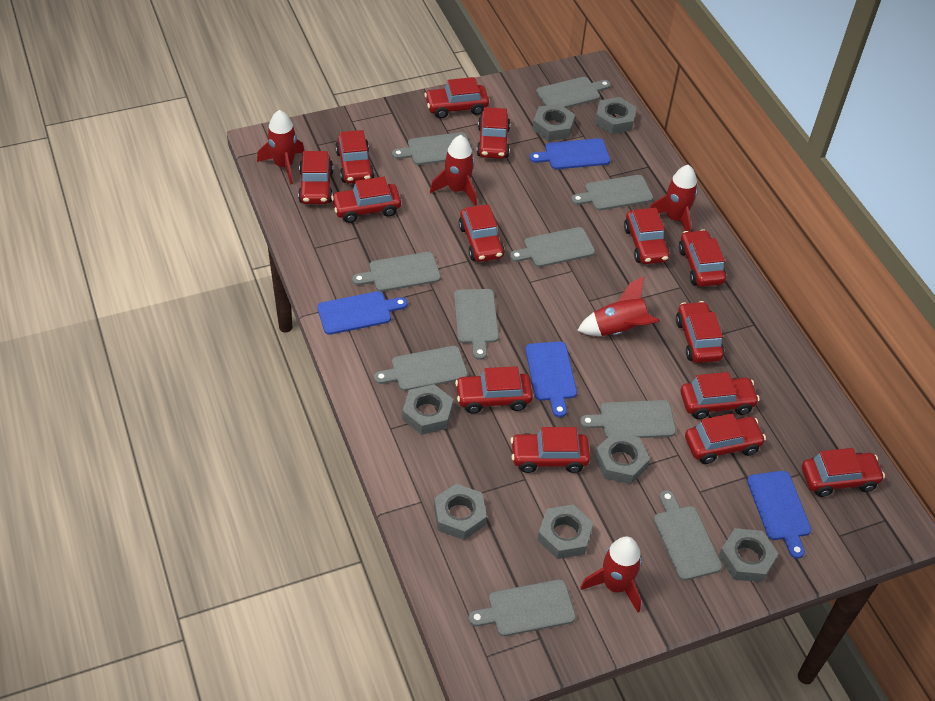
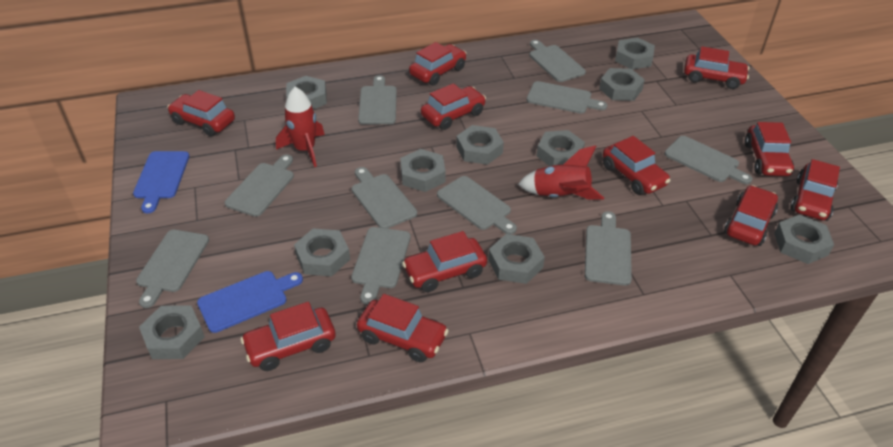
blue cutting board: 4 -> 2
grey nut: 7 -> 10
red car: 14 -> 11
red rocket: 5 -> 2

